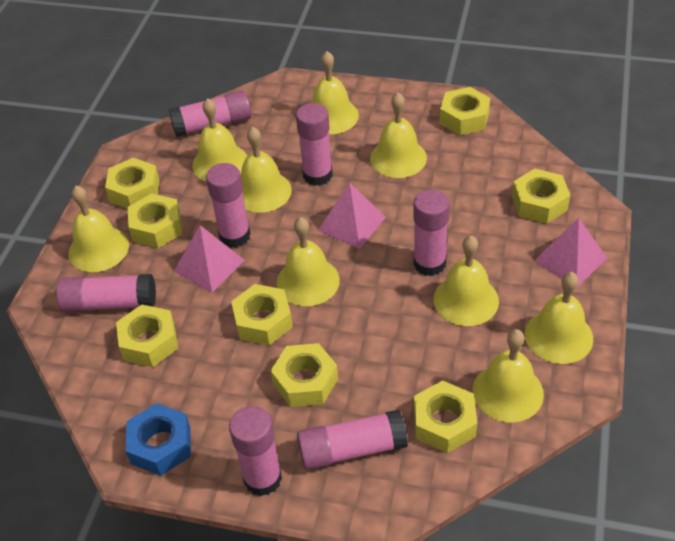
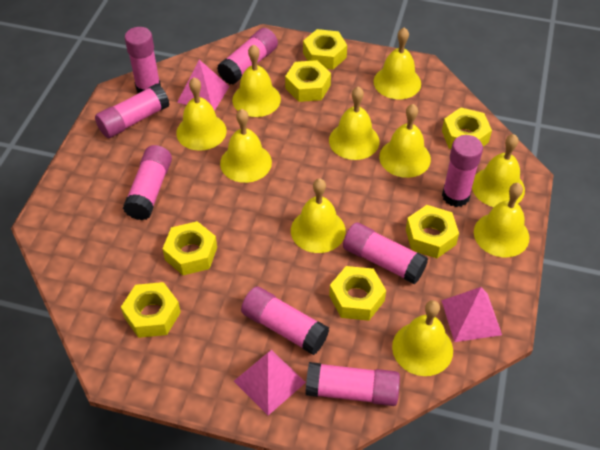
blue nut: 1 -> 0
pink glue stick: 7 -> 8
yellow bell: 9 -> 10
yellow nut: 8 -> 7

